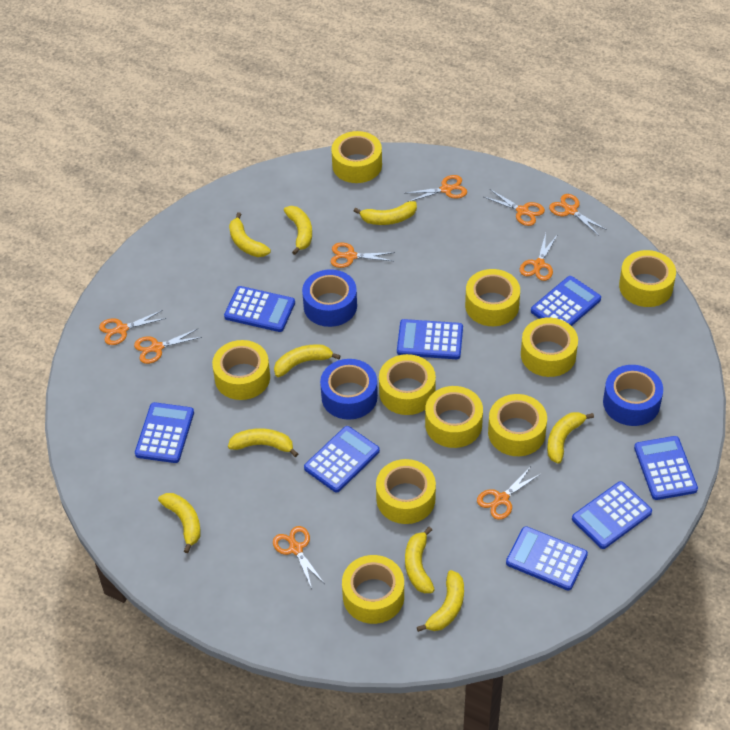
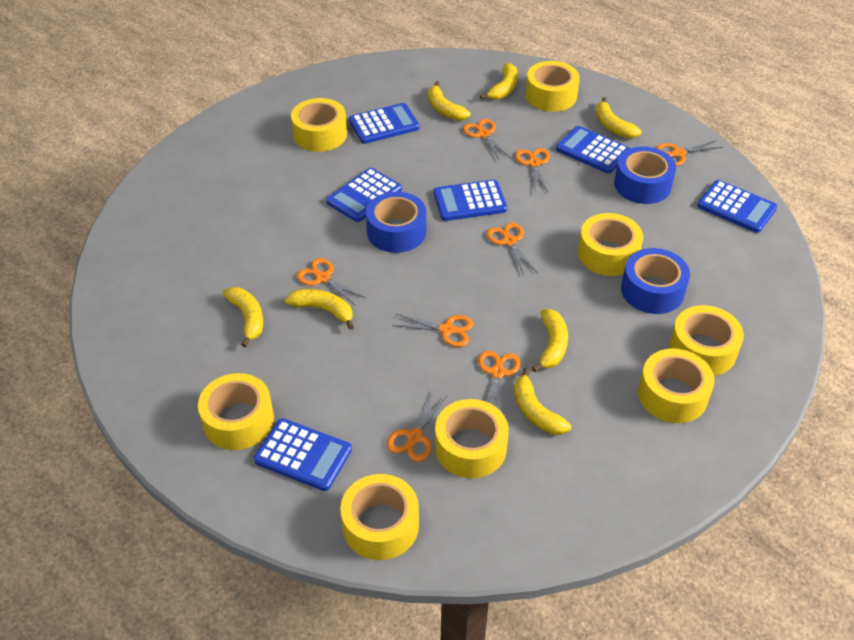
blue calculator: 8 -> 6
orange scissors: 9 -> 8
yellow banana: 9 -> 7
yellow tape: 10 -> 8

